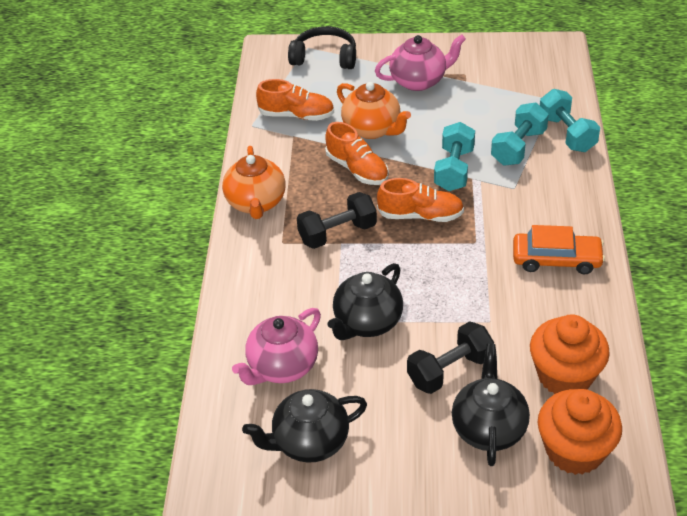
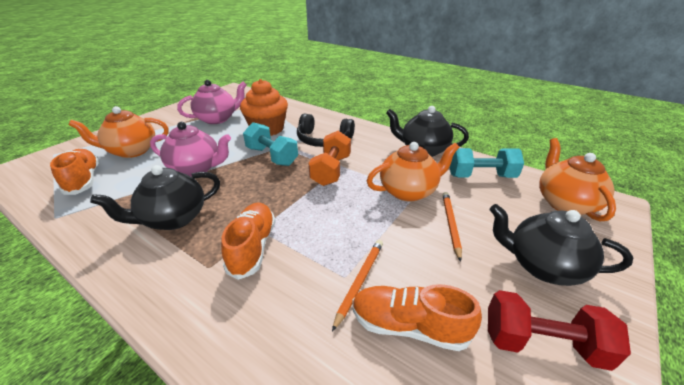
black dumbbell: 2 -> 0
orange car: 1 -> 0
orange cupcake: 2 -> 1
orange dumbbell: 0 -> 1
orange pencil: 0 -> 2
orange teapot: 2 -> 3
red dumbbell: 0 -> 1
turquoise dumbbell: 3 -> 2

